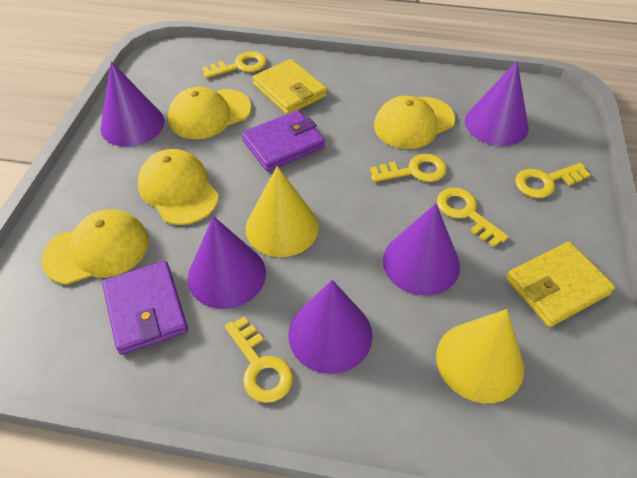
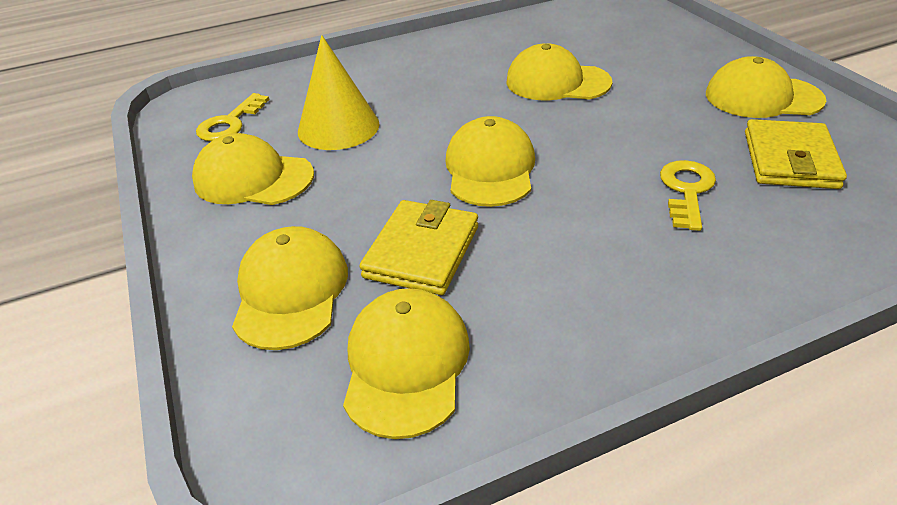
purple cone: 5 -> 0
purple wallet: 2 -> 0
yellow cap: 4 -> 6
yellow cone: 2 -> 1
yellow key: 5 -> 2

